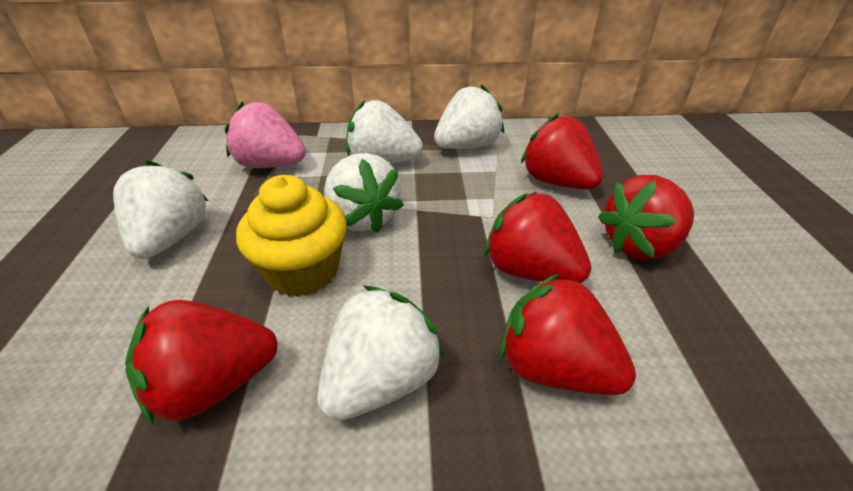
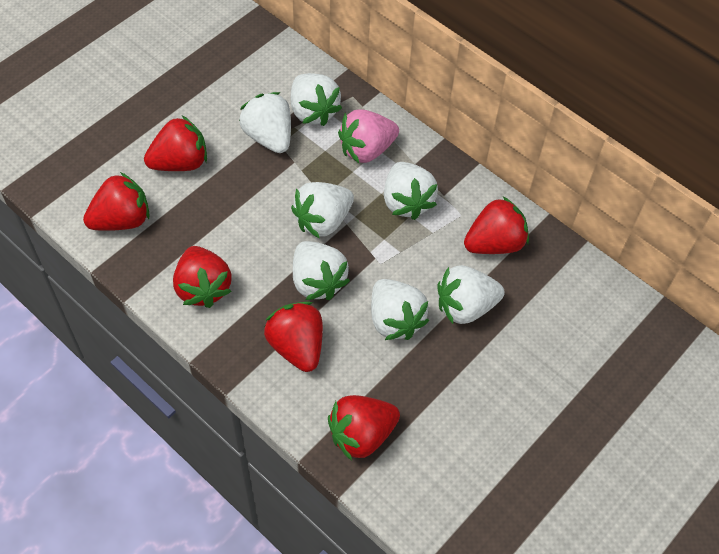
red strawberry: 5 -> 6
white strawberry: 5 -> 7
yellow cupcake: 1 -> 0

